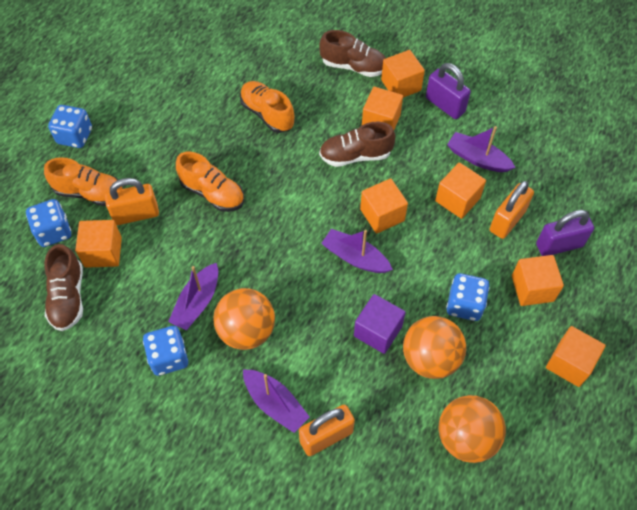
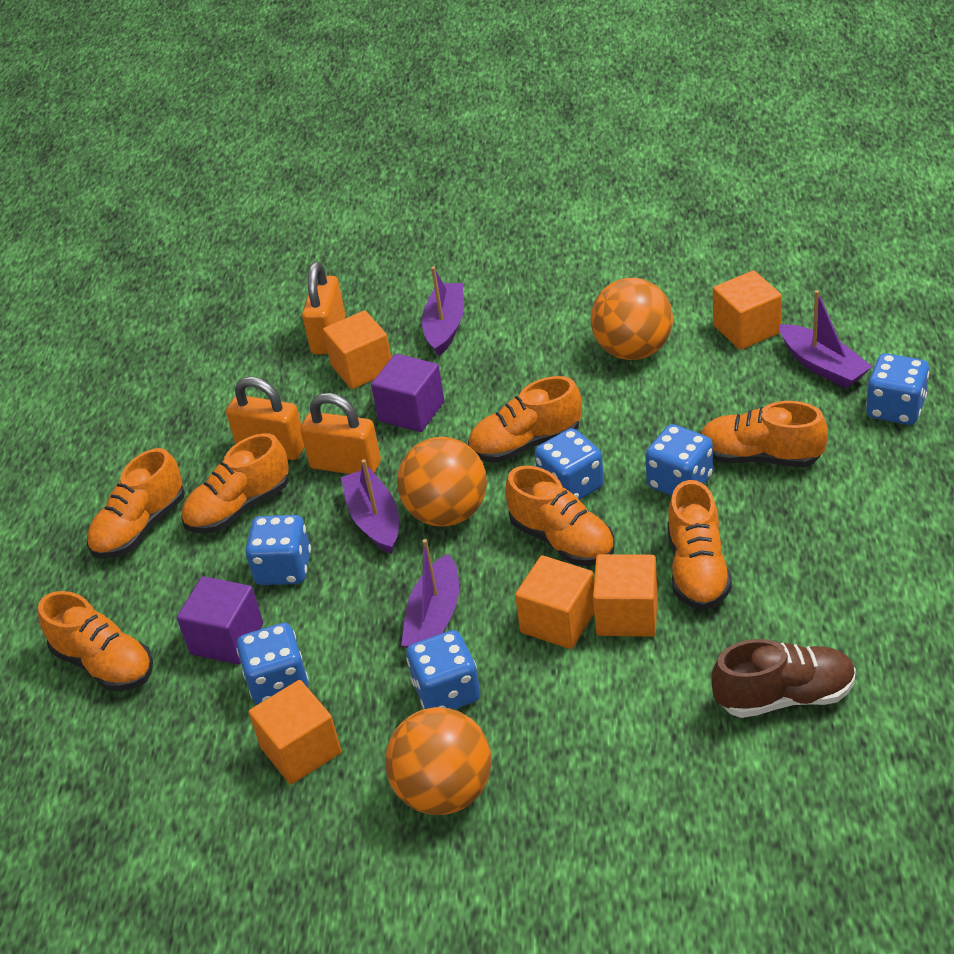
blue dice: 4 -> 6
brown shoe: 3 -> 1
orange cube: 7 -> 5
orange shoe: 3 -> 7
purple cube: 1 -> 2
purple padlock: 2 -> 0

